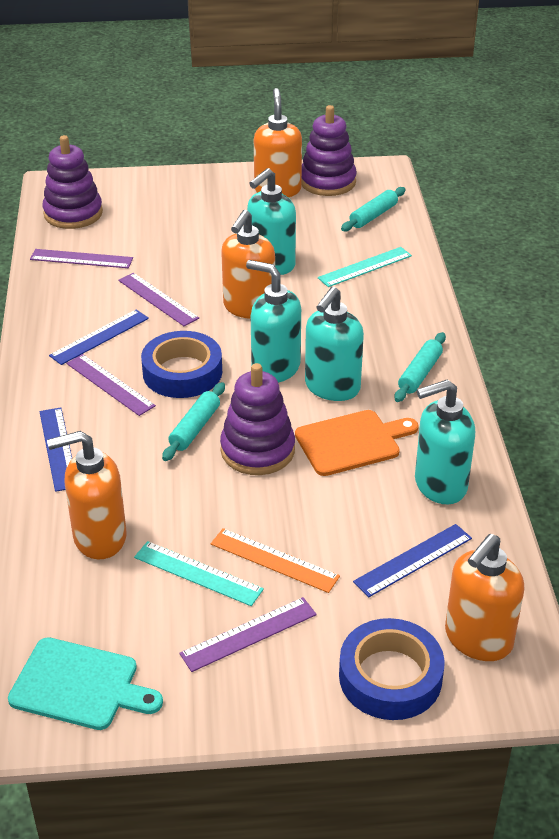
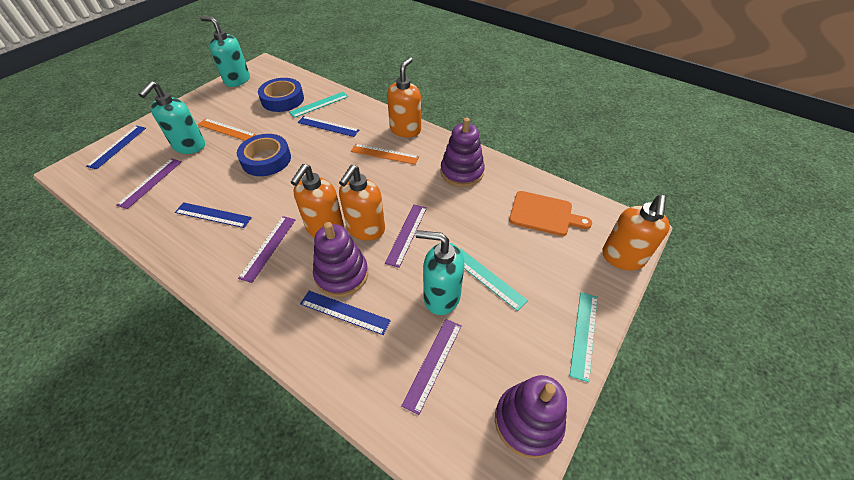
blue ruler: 3 -> 4
orange ruler: 1 -> 2
turquoise cutting board: 1 -> 0
turquoise rolling pin: 3 -> 0
turquoise ruler: 2 -> 3
turquoise soap dispenser: 4 -> 3

